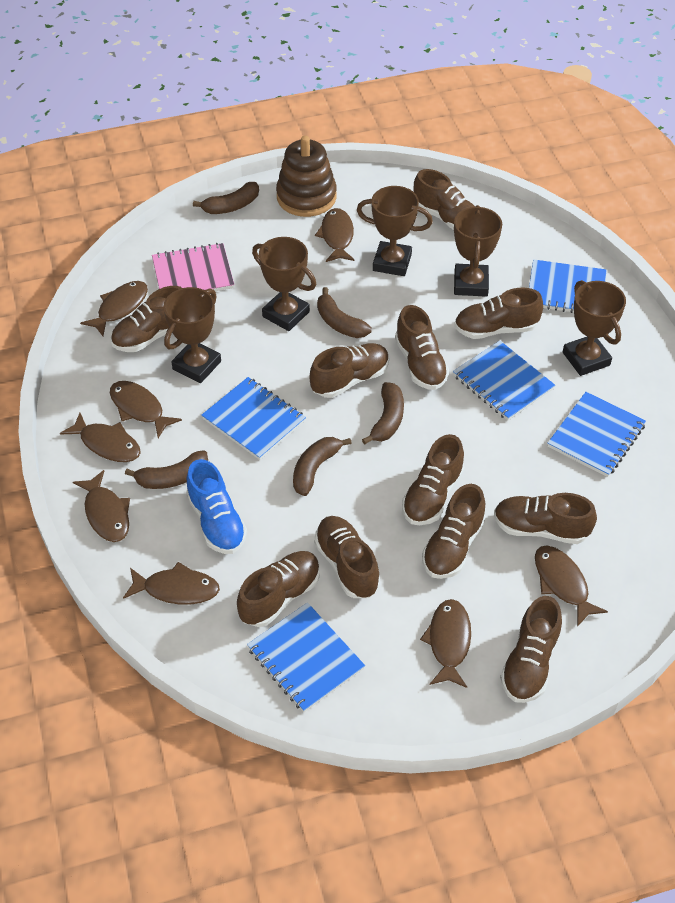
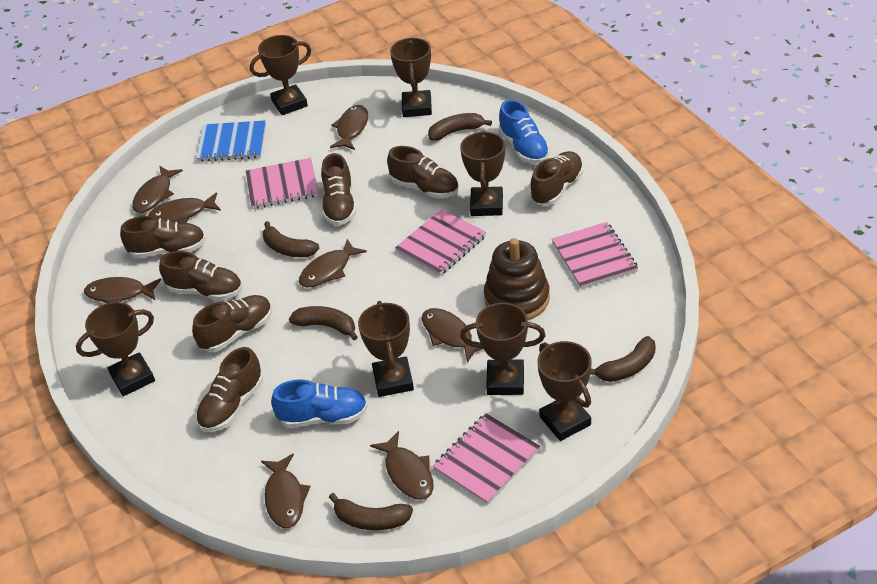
blue notebook: 5 -> 1
blue shoe: 1 -> 2
brown shoe: 11 -> 7
brown trophy: 5 -> 7
pink notebook: 1 -> 4

